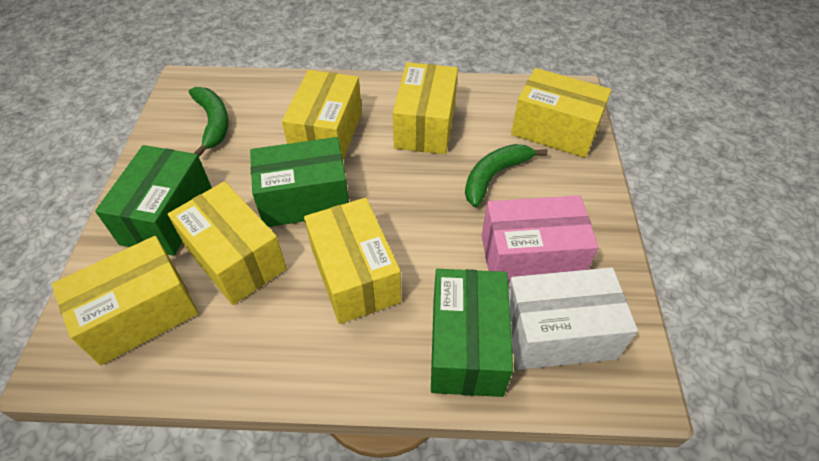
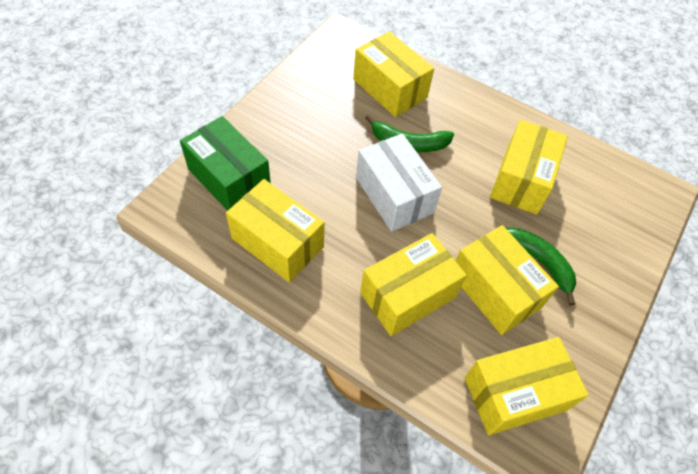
green box: 3 -> 1
pink box: 1 -> 0

